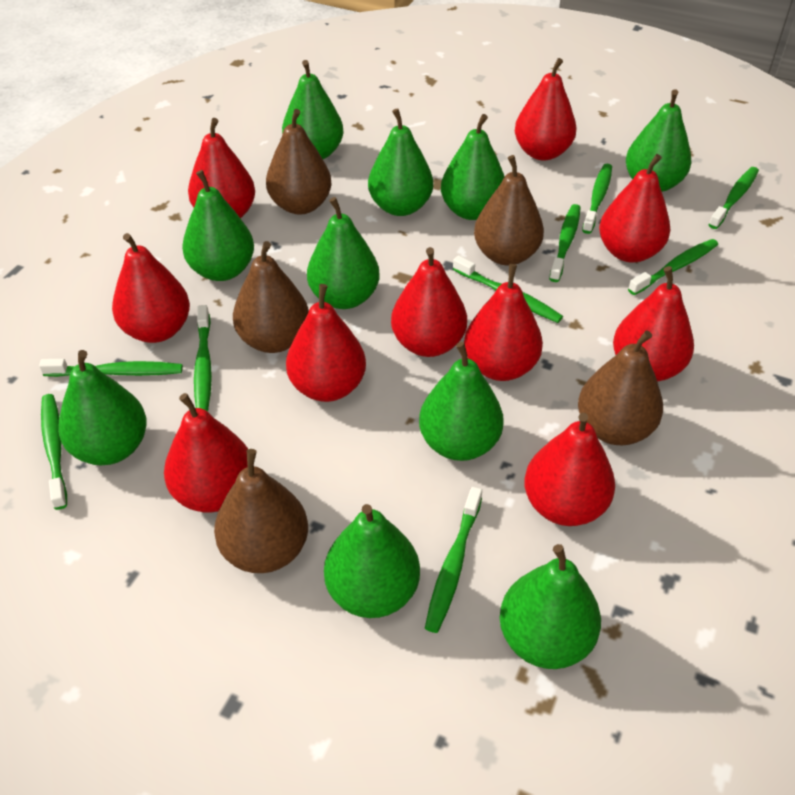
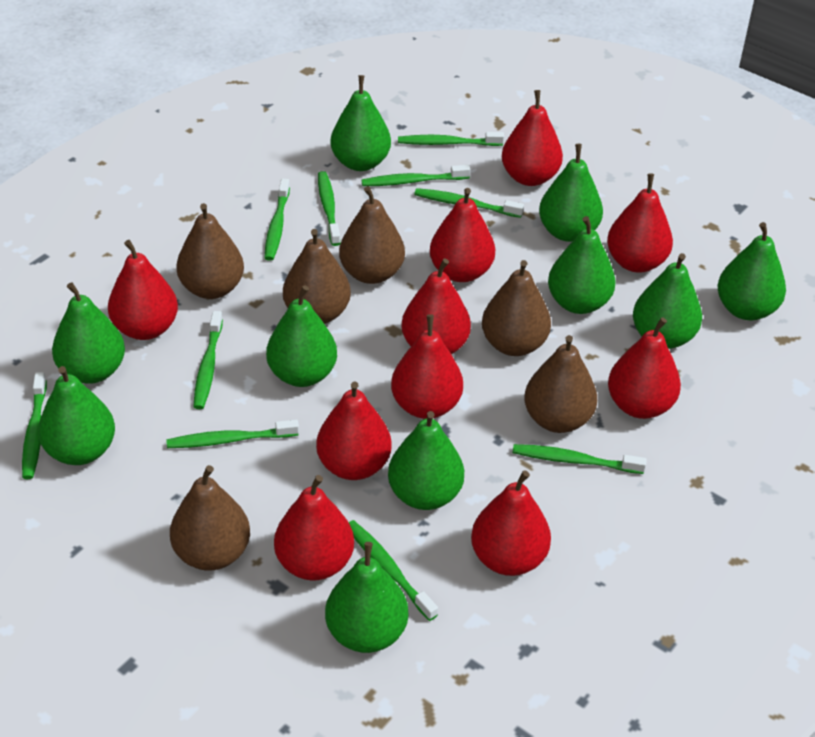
brown pear: 5 -> 6
green toothbrush: 9 -> 10

